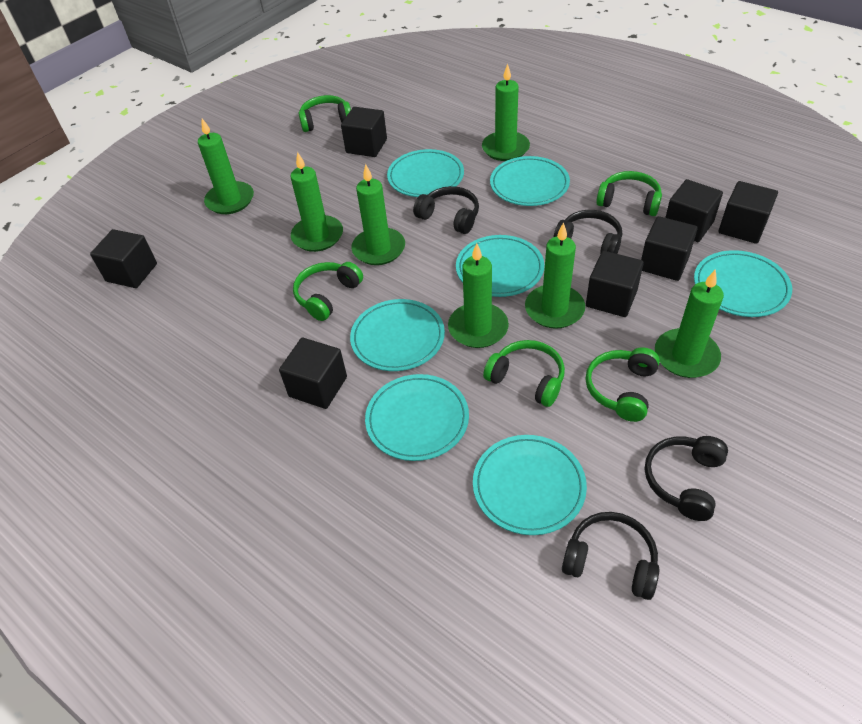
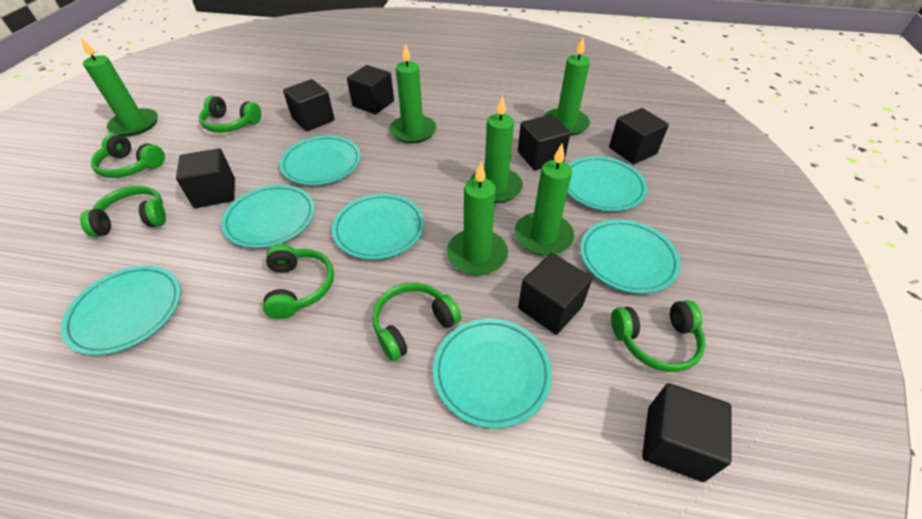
black headphones: 4 -> 0
green candle: 7 -> 6
green headphones: 5 -> 6

